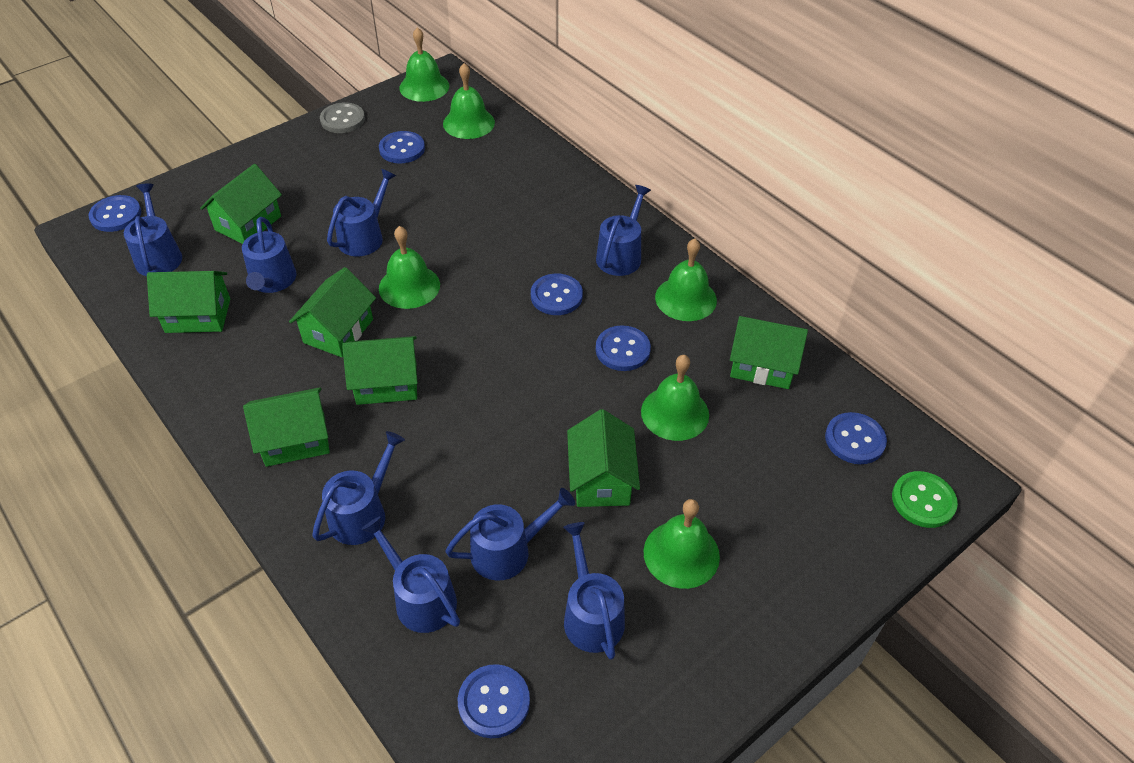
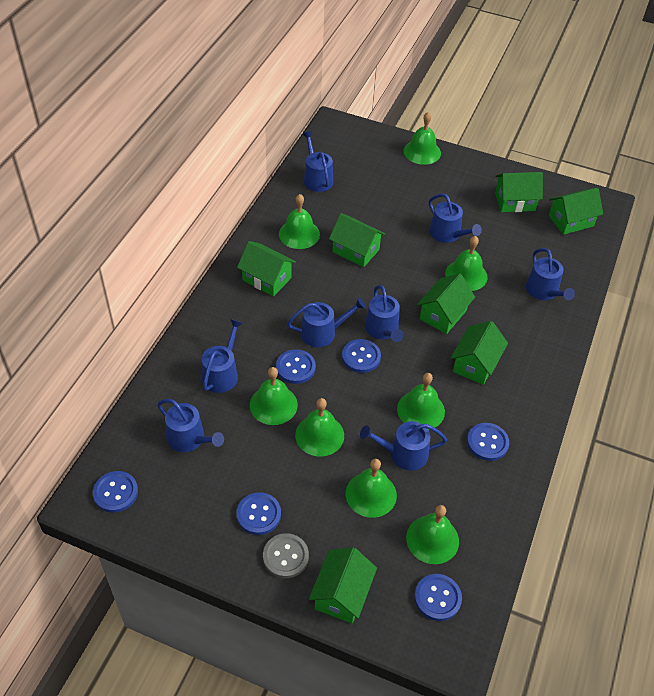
green bell: 6 -> 8
green button: 1 -> 0

